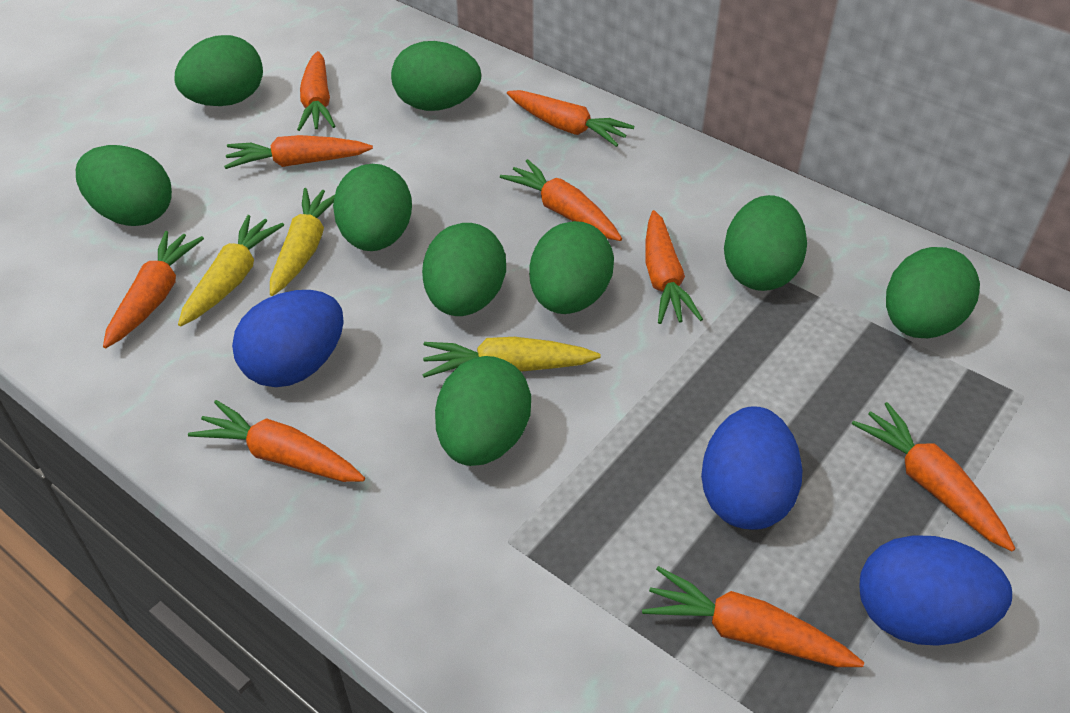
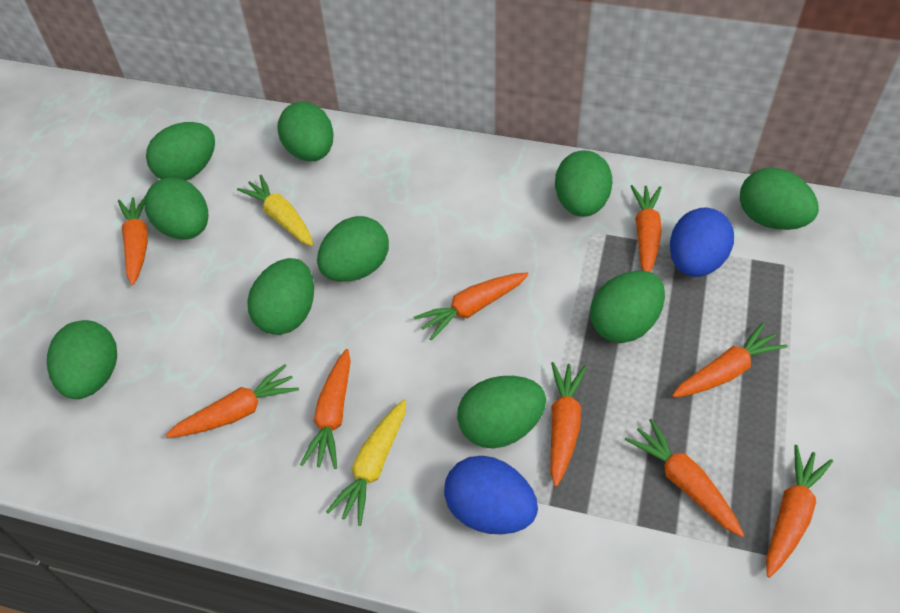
blue egg: 3 -> 2
green egg: 9 -> 10
yellow carrot: 3 -> 2

